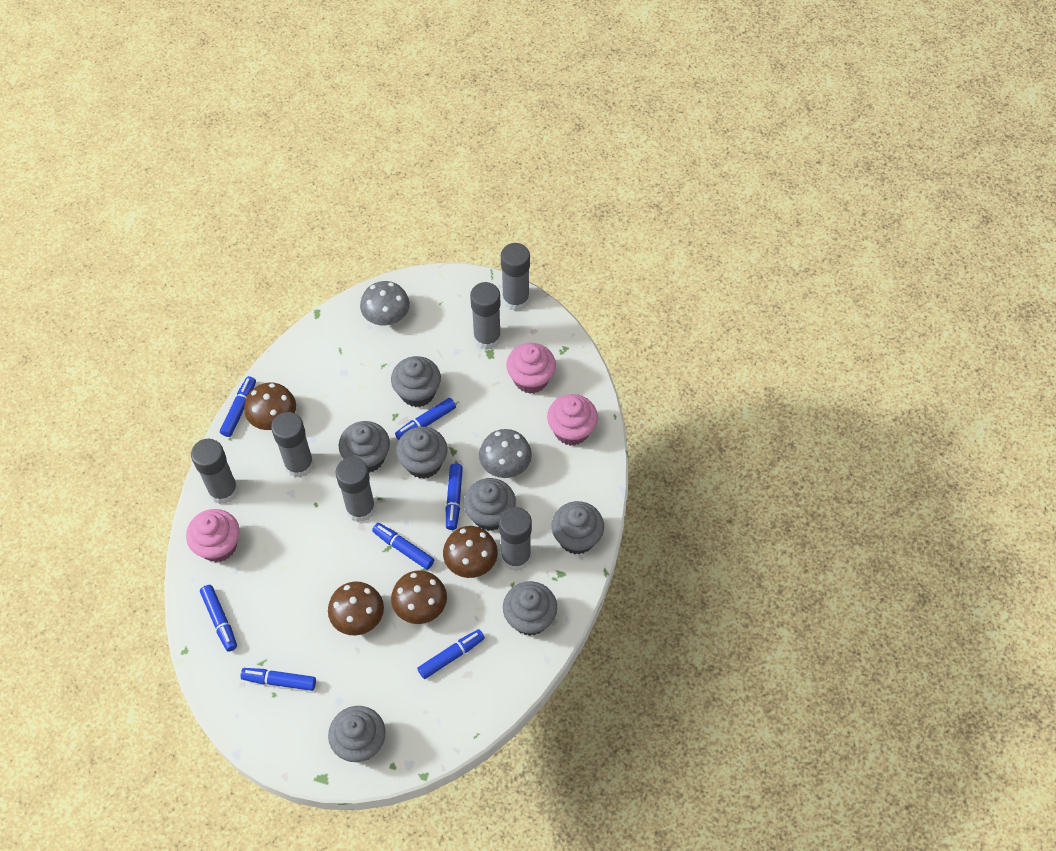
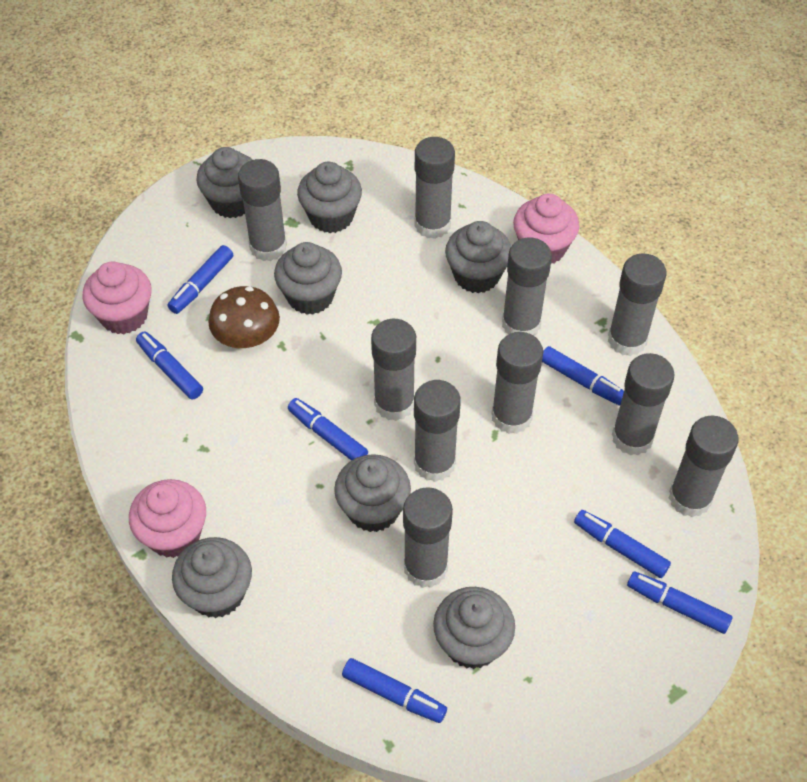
brown mushroom: 4 -> 1
grey glue stick: 6 -> 10
grey mushroom: 2 -> 0

